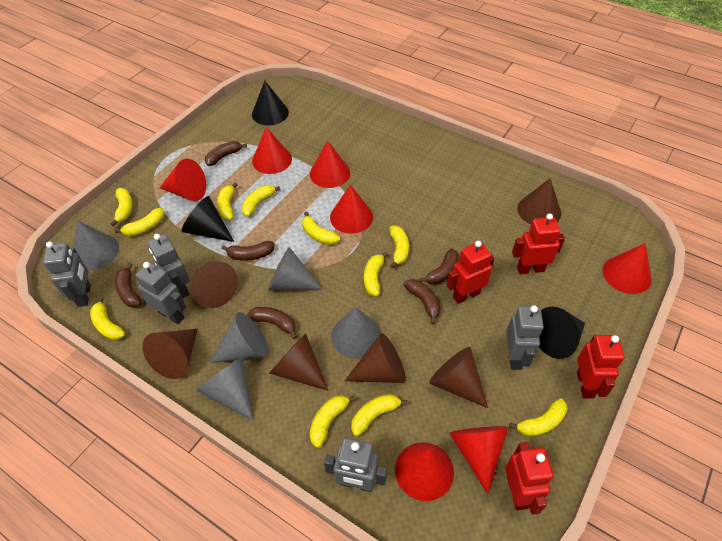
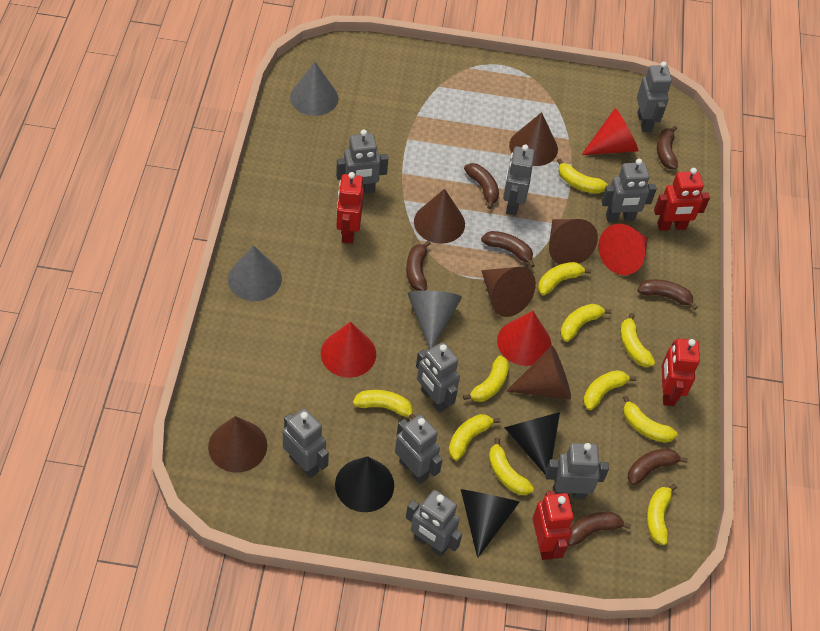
brown banana: 6 -> 7
grey cone: 5 -> 3
grey robot: 5 -> 9
red cone: 7 -> 4

